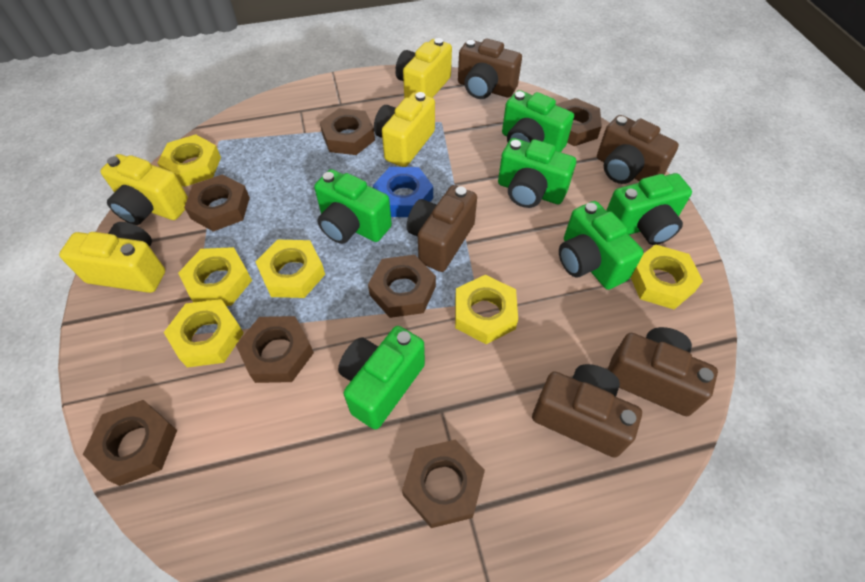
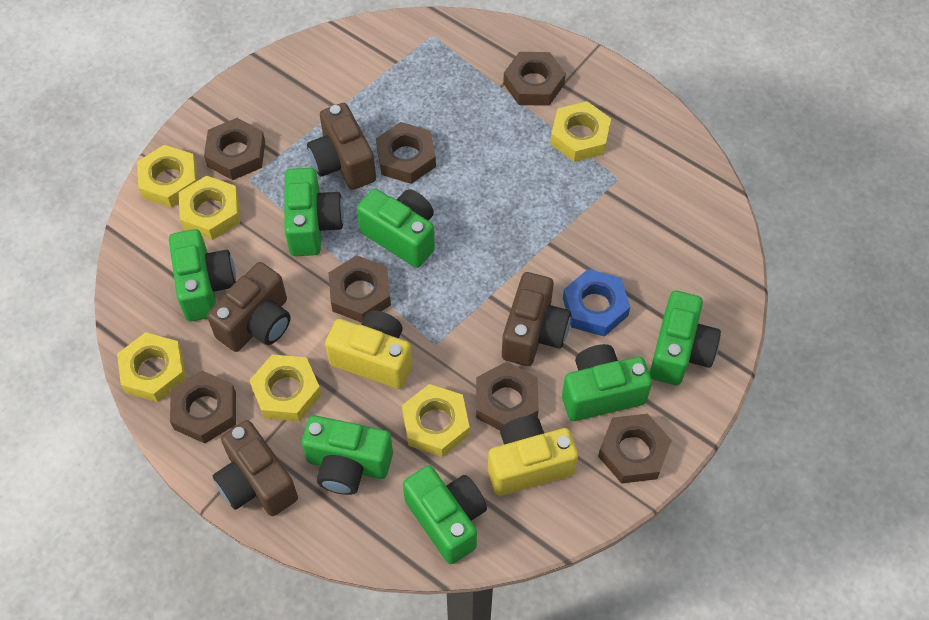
brown camera: 5 -> 4
green camera: 6 -> 7
yellow camera: 4 -> 2

